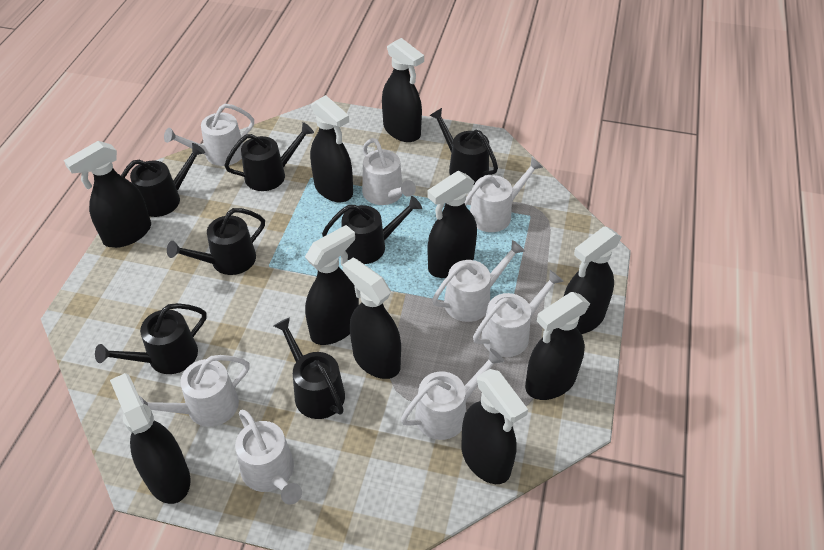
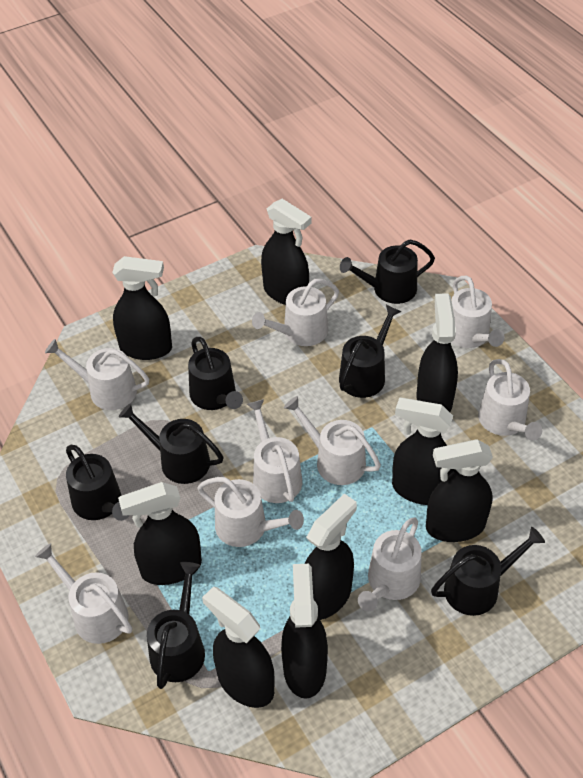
black spray bottle: 10 -> 9
white watering can: 8 -> 9

